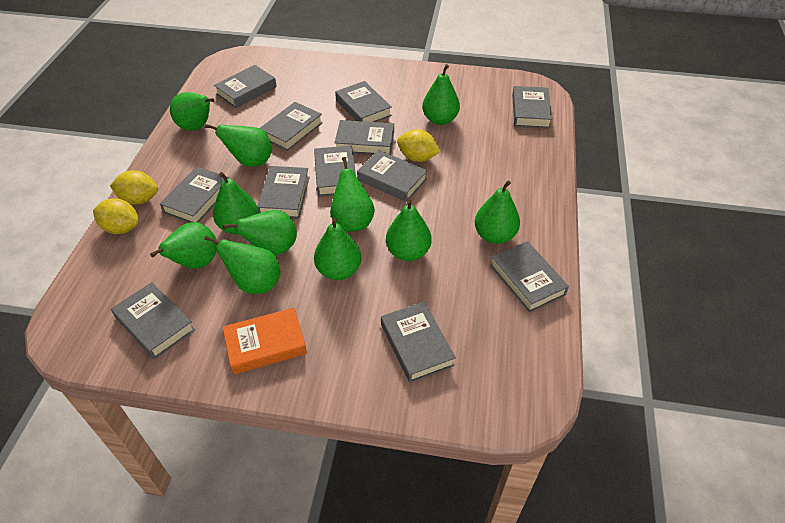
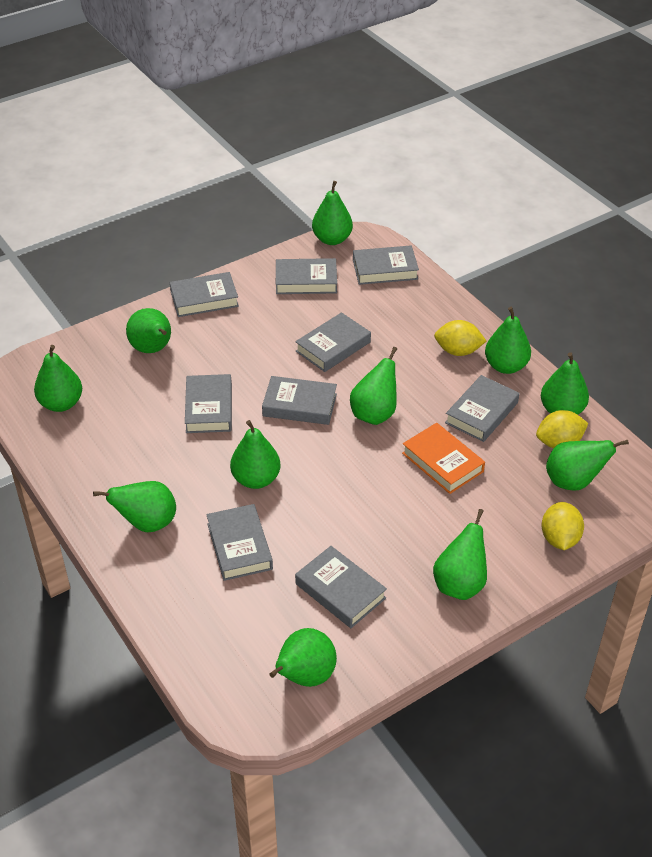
grey book: 12 -> 9

